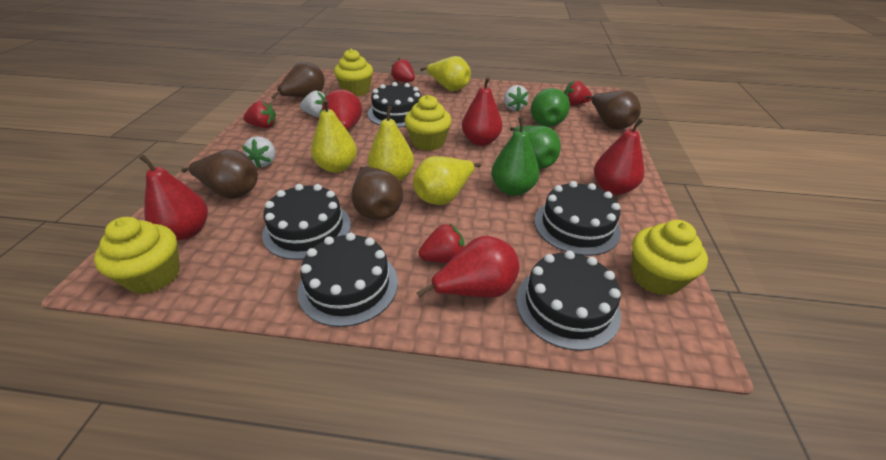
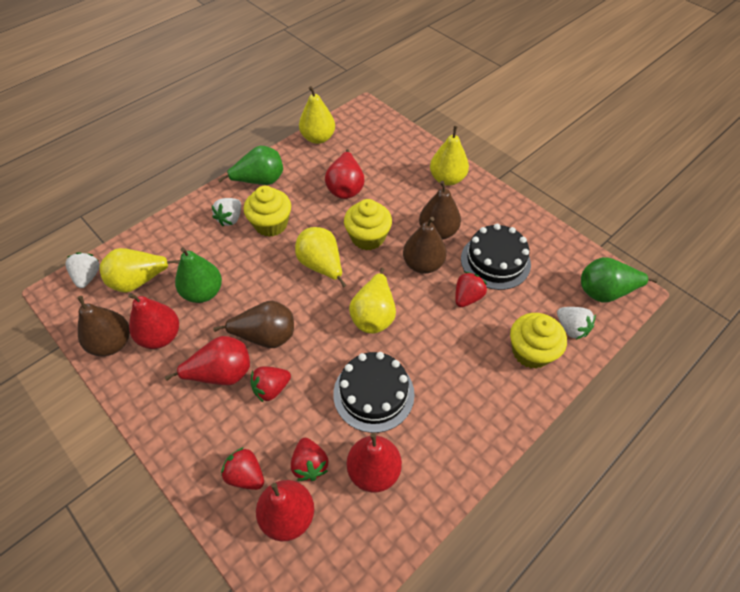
black cake: 5 -> 2
yellow cupcake: 4 -> 3
yellow pear: 4 -> 5

